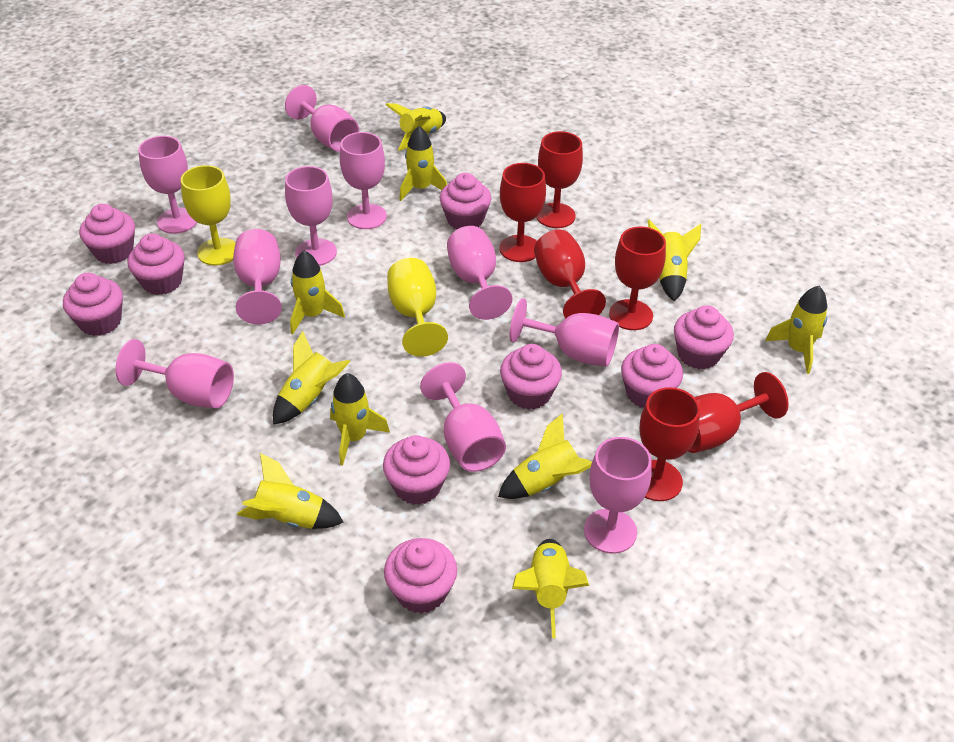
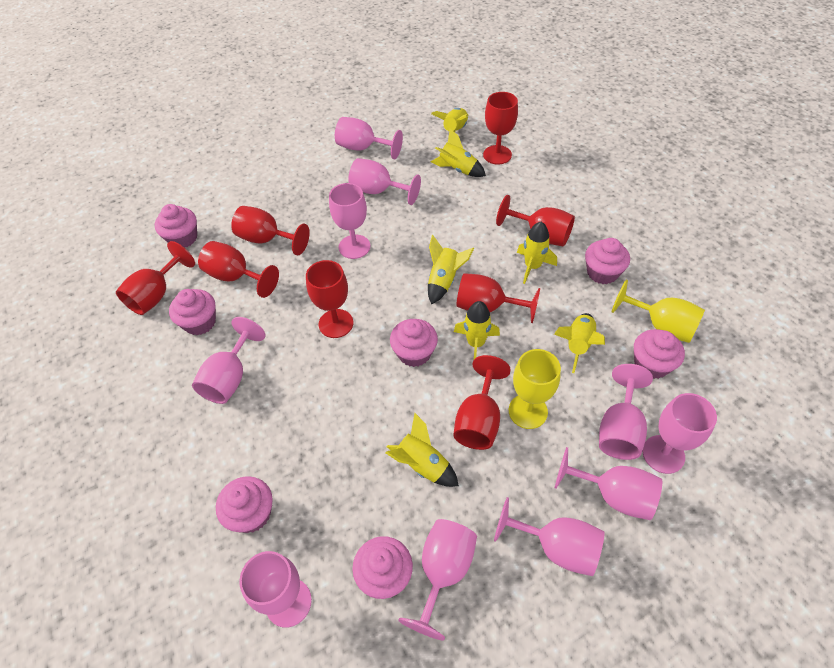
pink cupcake: 9 -> 7
red goblet: 6 -> 8
yellow rocket: 10 -> 7

